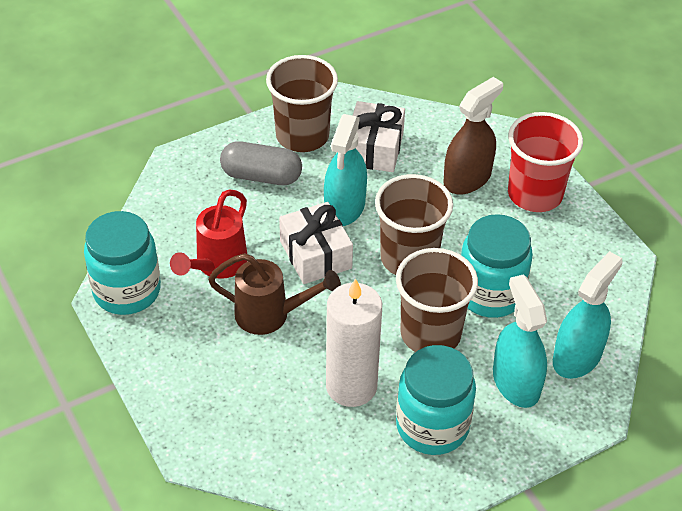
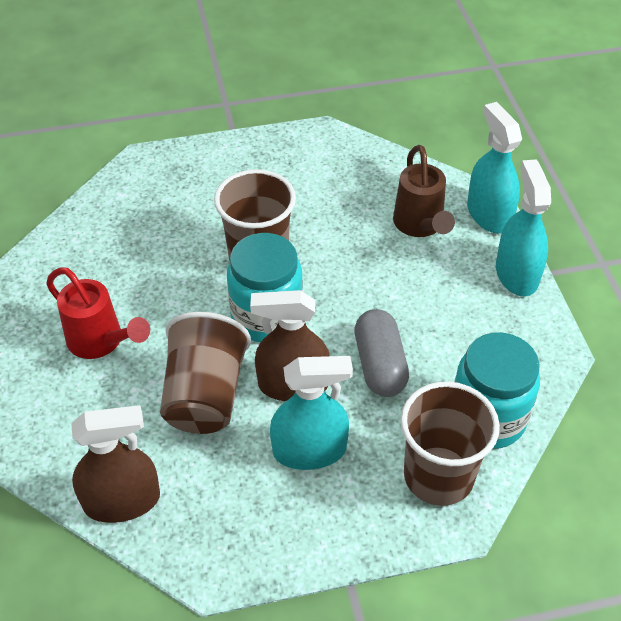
brown spray bottle: 1 -> 2
red cup: 1 -> 0
turquoise jar: 3 -> 2
white candle: 1 -> 0
white gift: 2 -> 0

